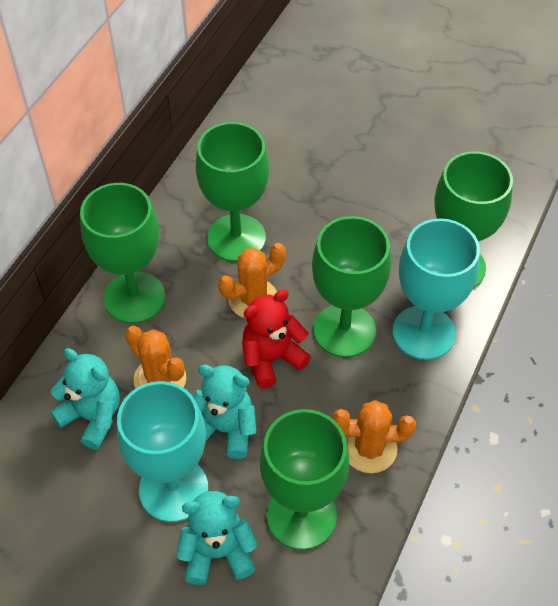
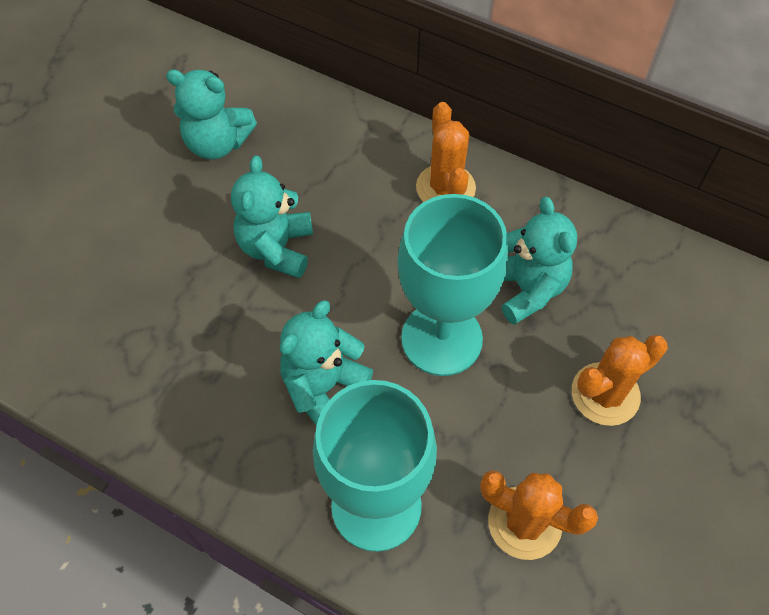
green goblet: 5 -> 0
red teddy bear: 1 -> 0
turquoise teddy bear: 3 -> 4

